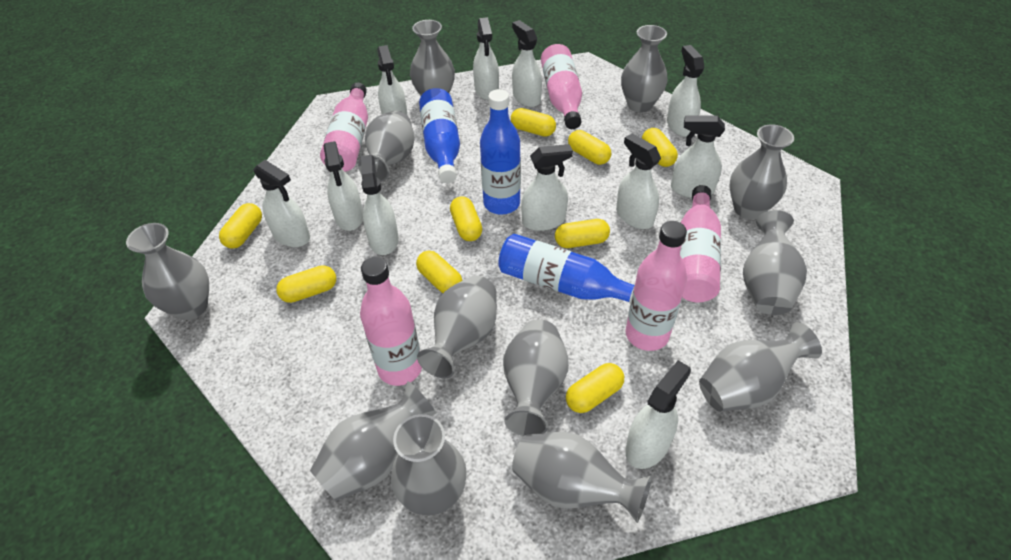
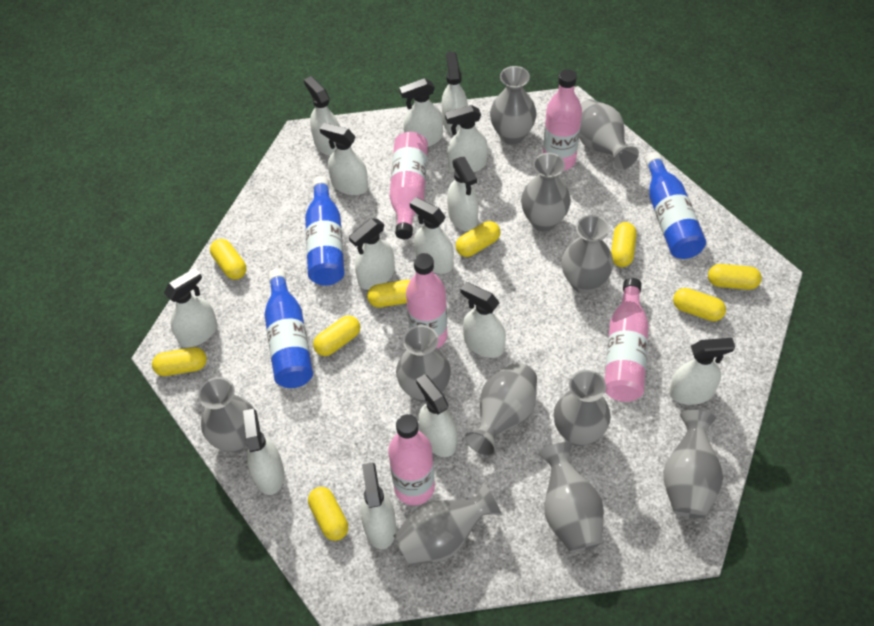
grey vase: 12 -> 11
white spray bottle: 11 -> 14

